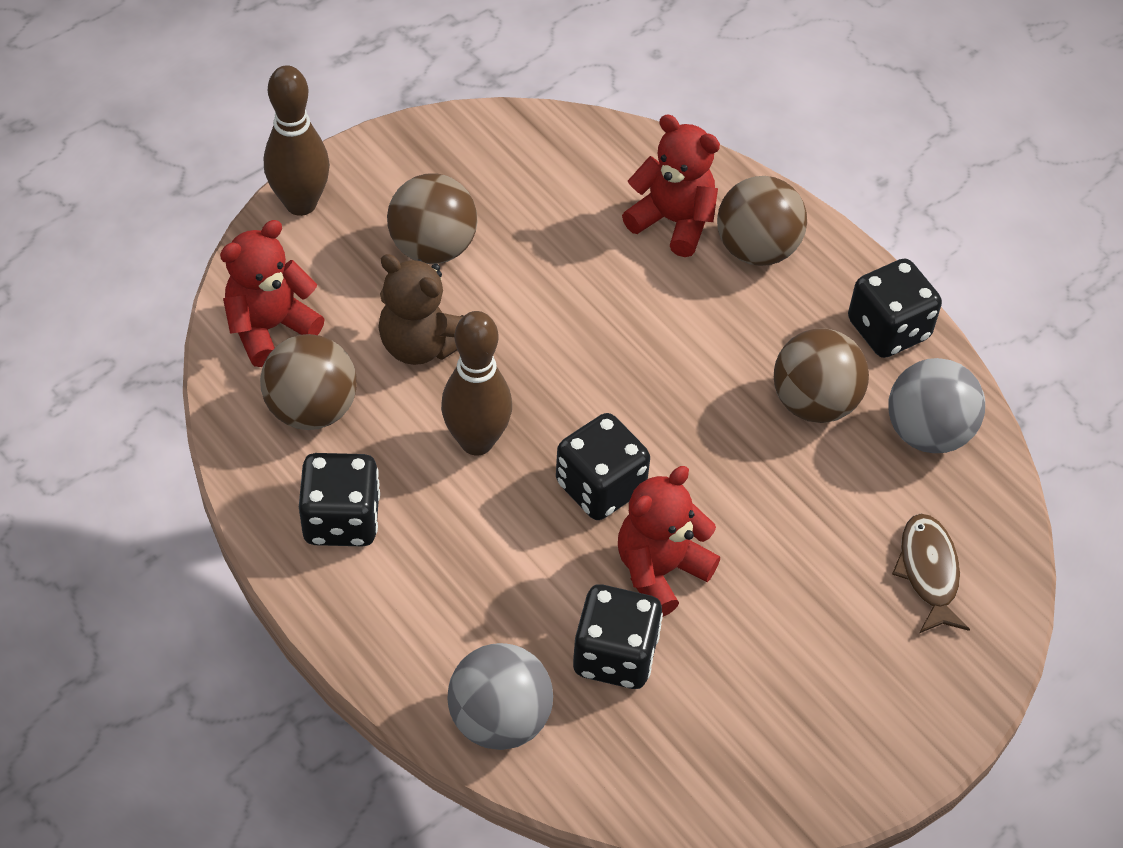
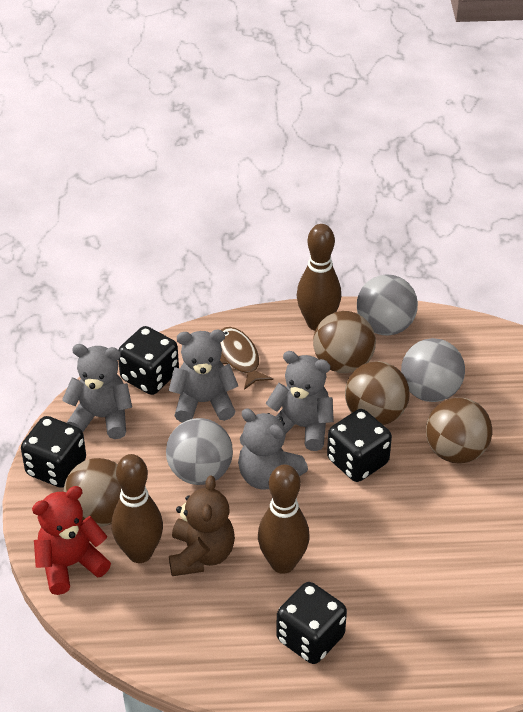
brown bowling pin: 2 -> 3
grey ball: 2 -> 3
grey teddy bear: 0 -> 4
red teddy bear: 3 -> 1

